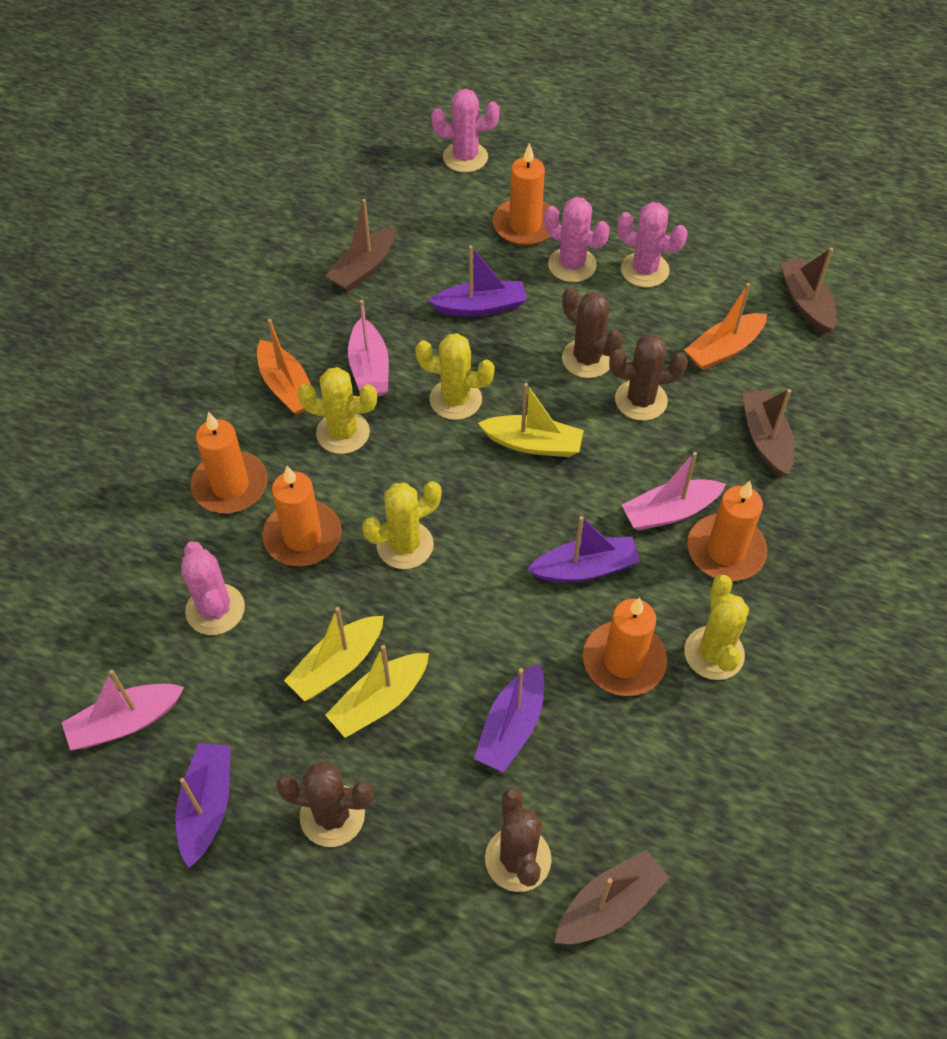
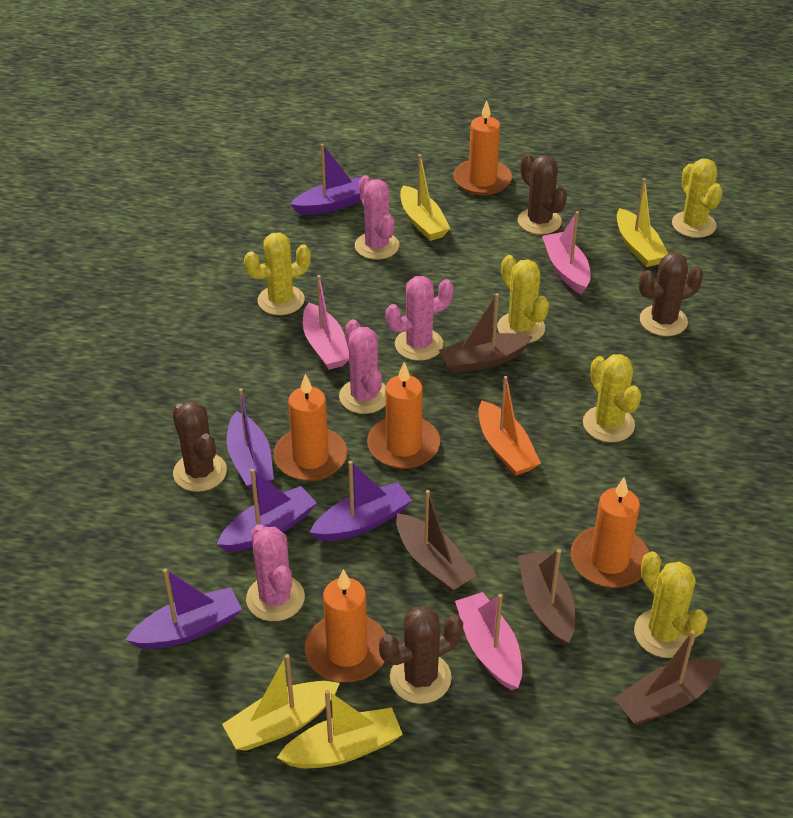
orange boat: 2 -> 1
purple boat: 4 -> 5
yellow boat: 3 -> 4
yellow cactus: 4 -> 5

